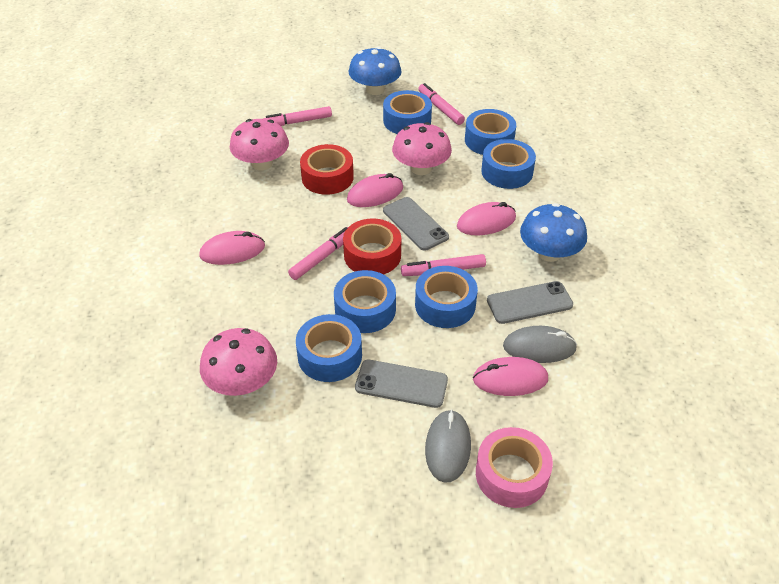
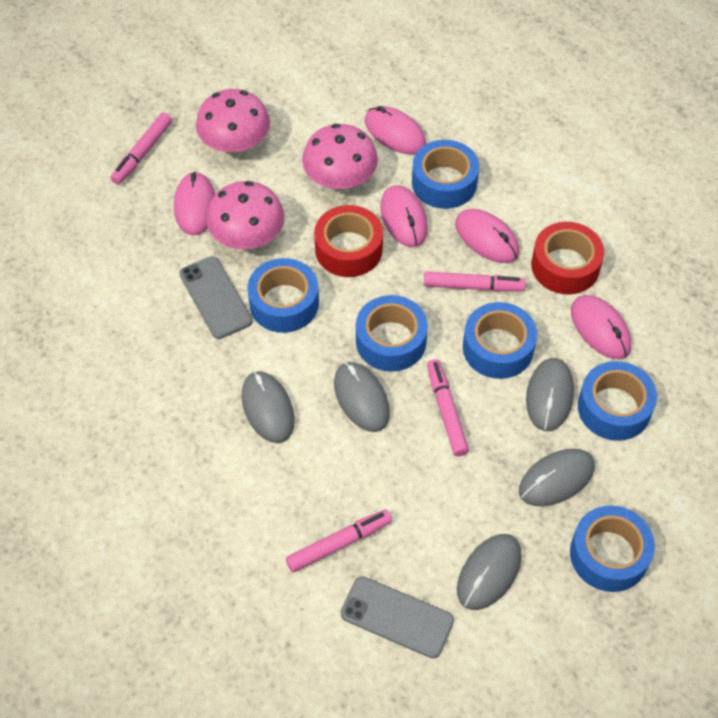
blue mushroom: 2 -> 0
grey mouse: 2 -> 5
grey phone: 3 -> 2
pink mouse: 4 -> 5
pink tape: 1 -> 0

